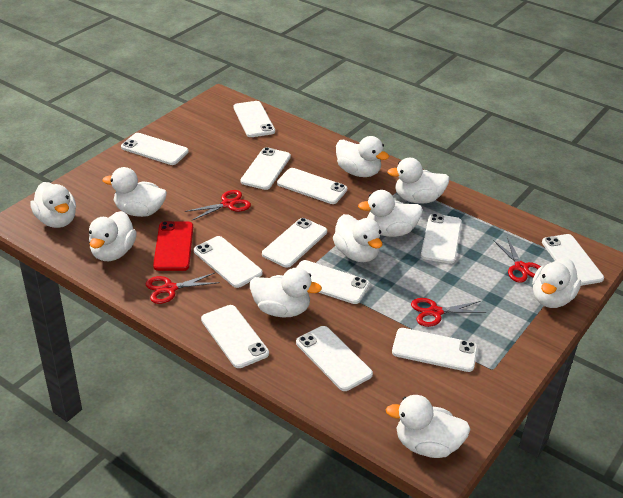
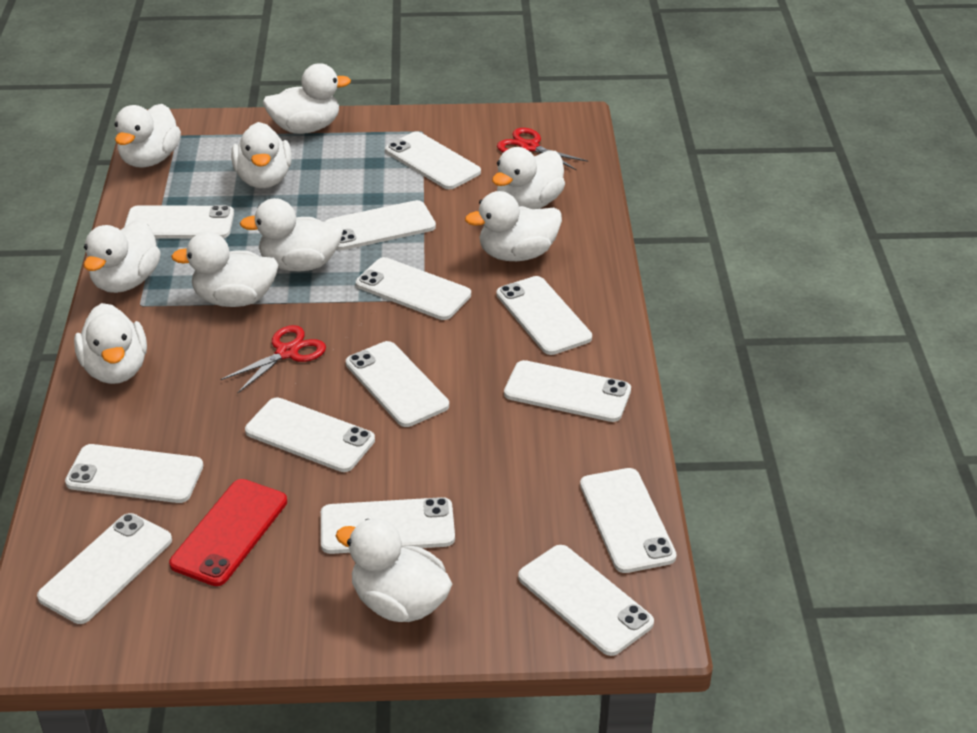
red scissors: 4 -> 2
white phone: 12 -> 13

